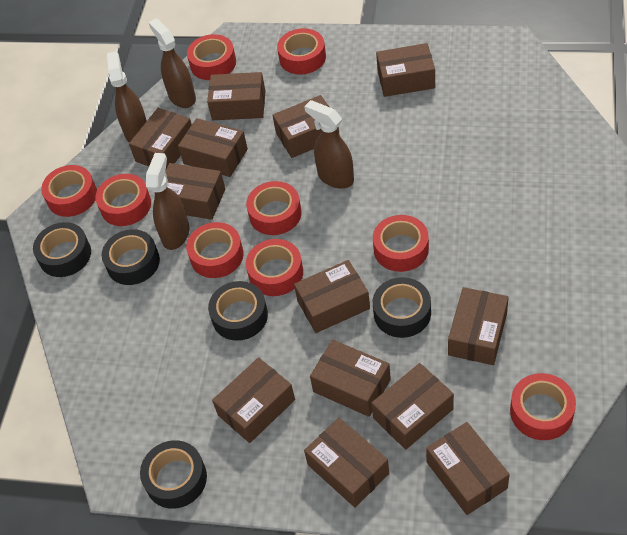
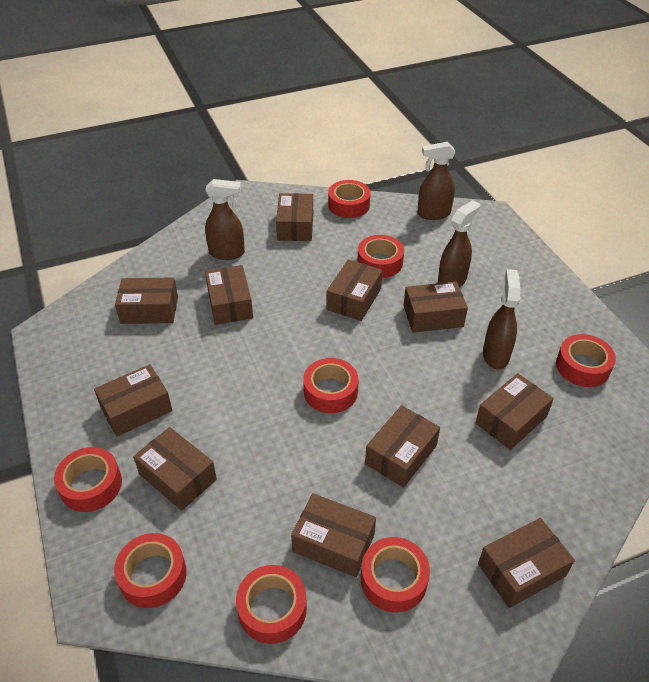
black tape: 5 -> 0
brown box: 13 -> 11
red tape: 9 -> 8

